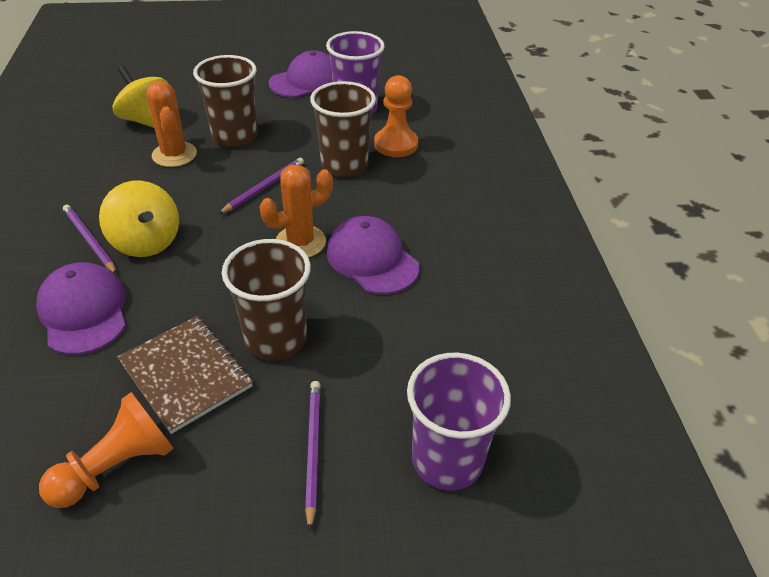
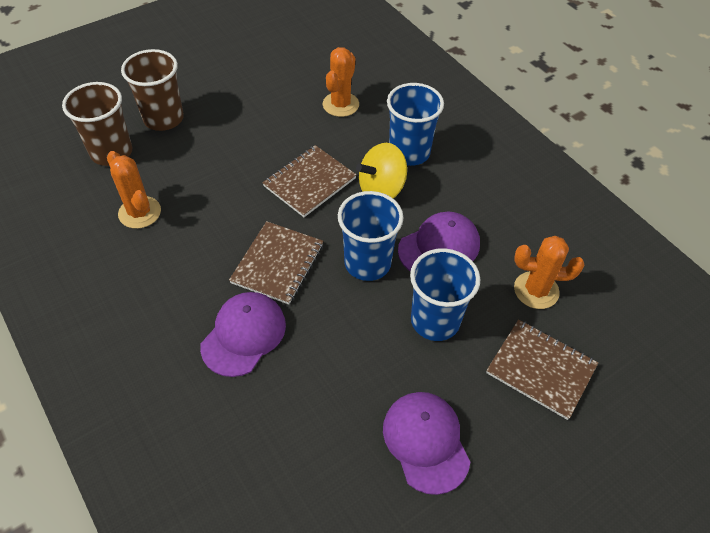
blue cup: 0 -> 3
brown cup: 3 -> 2
brown notebook: 1 -> 3
orange cactus: 2 -> 3
orange pawn: 2 -> 0
purple cup: 2 -> 0
purple pencil: 3 -> 0
yellow spinning top: 2 -> 1

